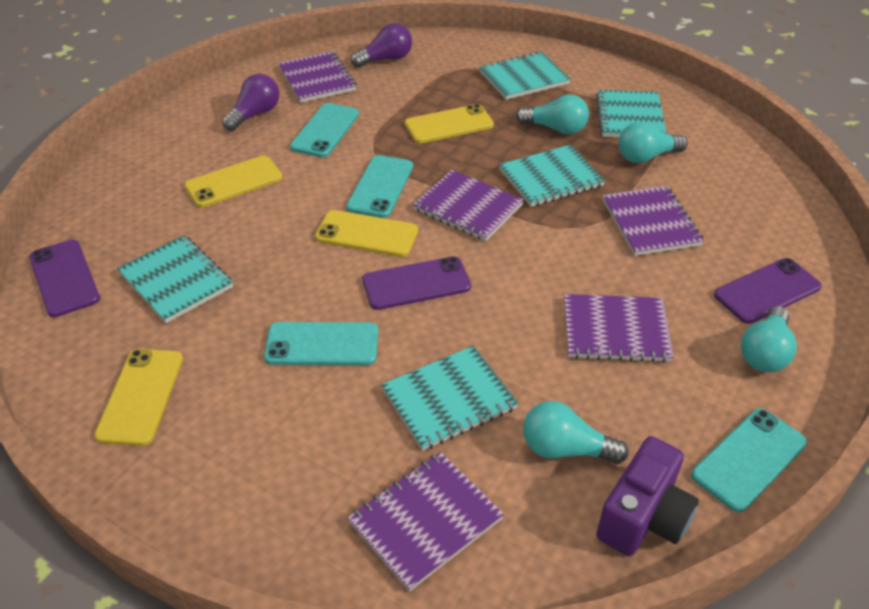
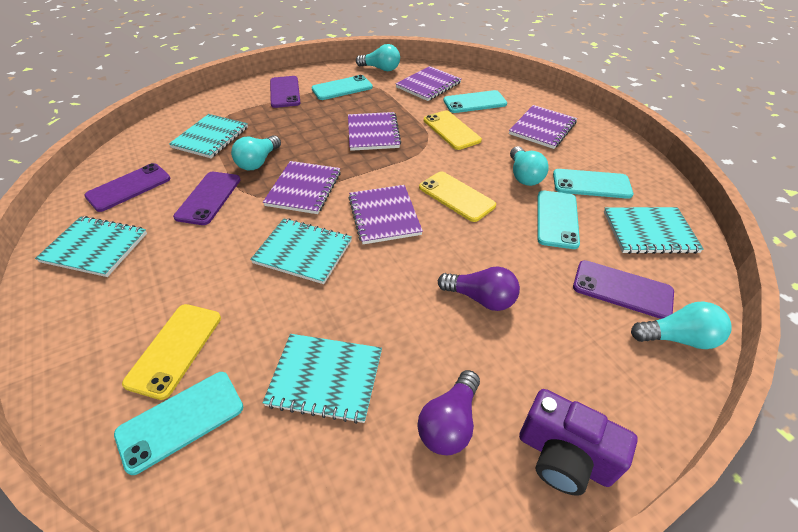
purple phone: 3 -> 4
turquoise phone: 4 -> 5
yellow phone: 4 -> 3

